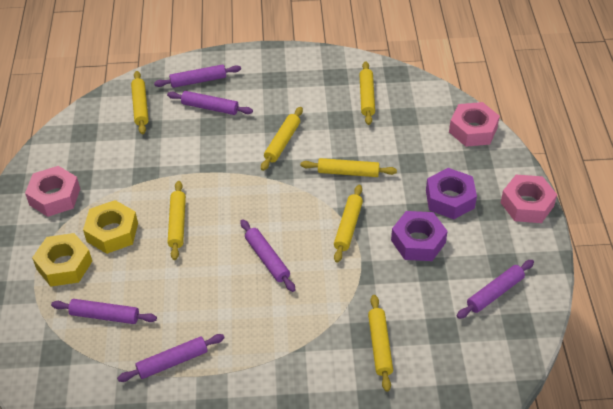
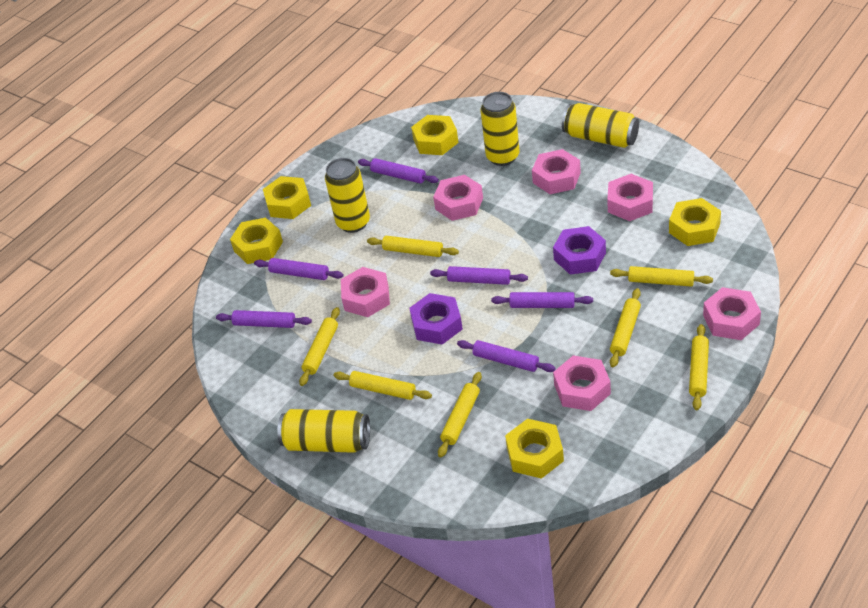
pink nut: 3 -> 6
yellow can: 0 -> 4
yellow nut: 2 -> 5

